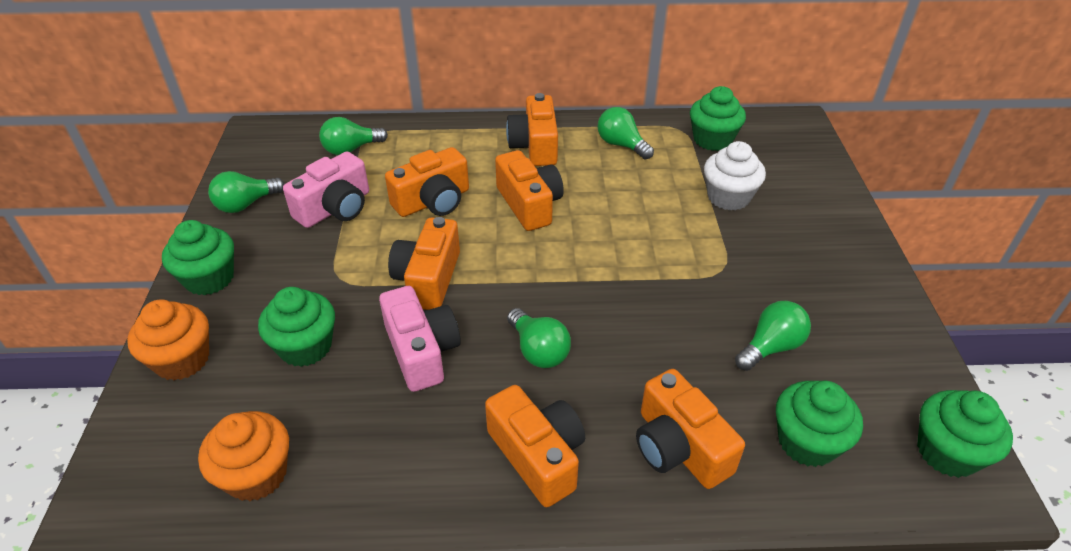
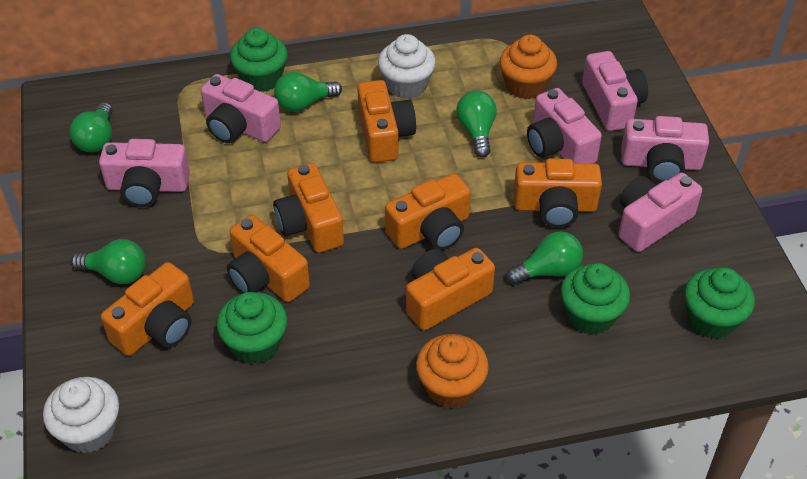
green cupcake: 5 -> 4
orange camera: 6 -> 7
pink camera: 2 -> 6
white cupcake: 1 -> 2

